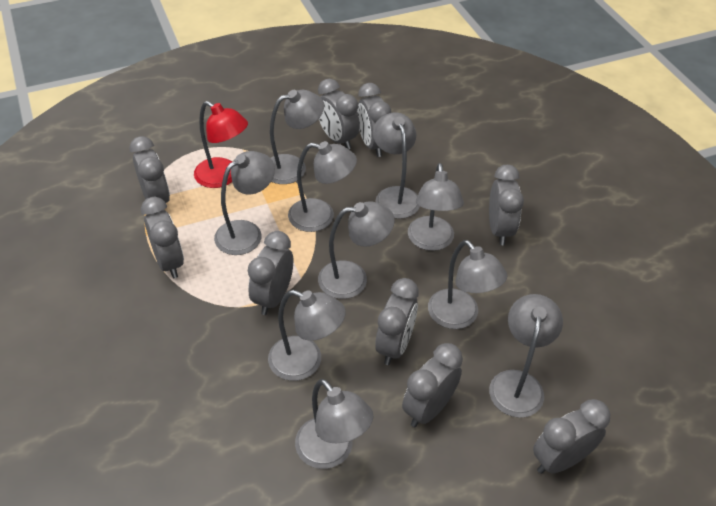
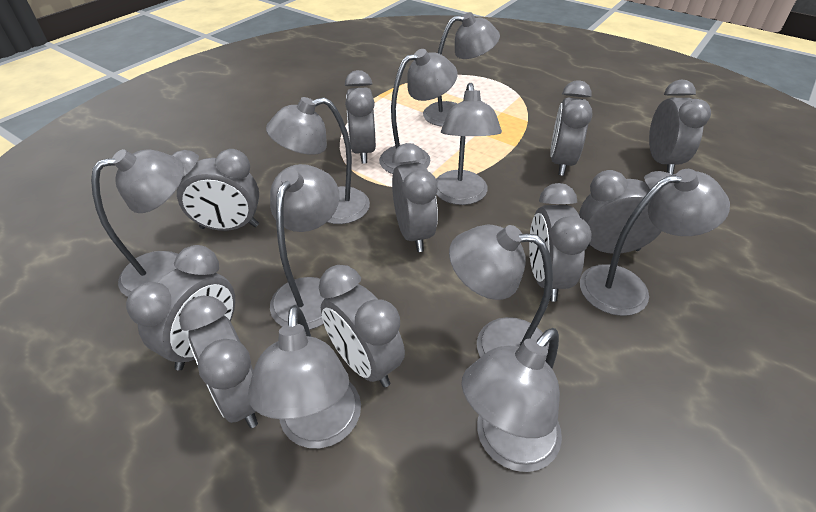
grey clock: 9 -> 10
red lamp: 1 -> 0

